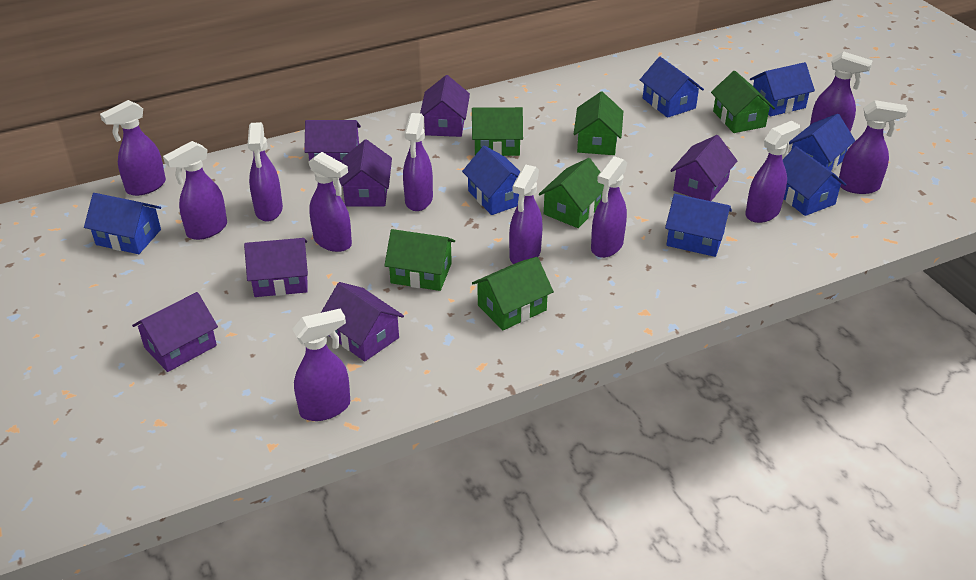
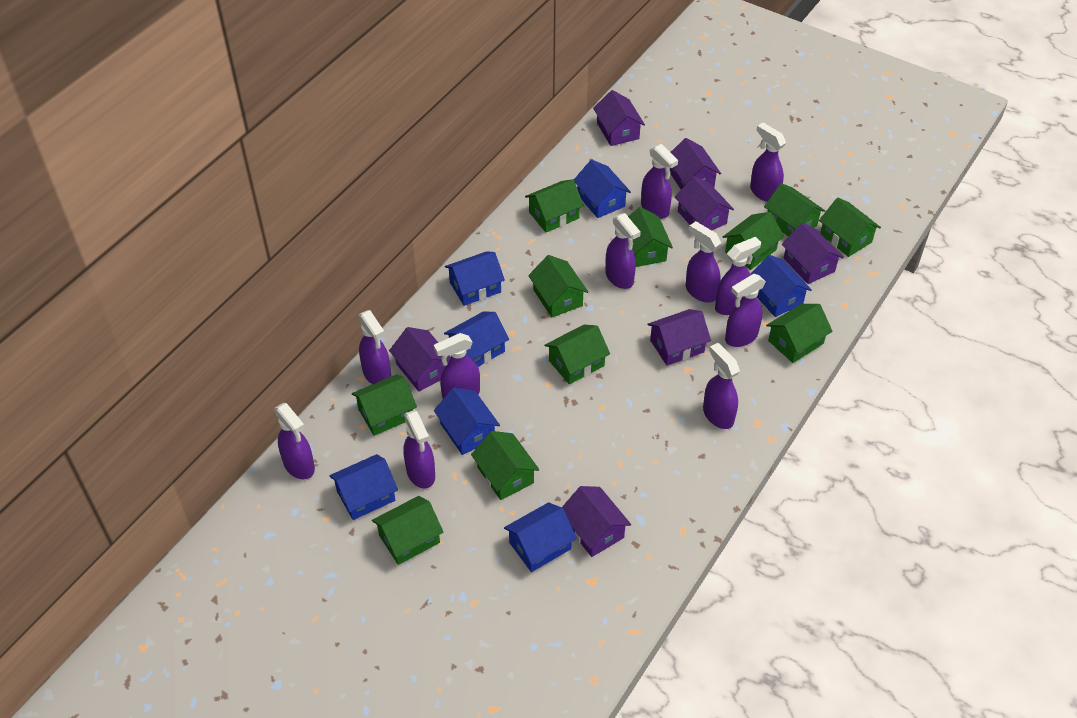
green house: 6 -> 11

